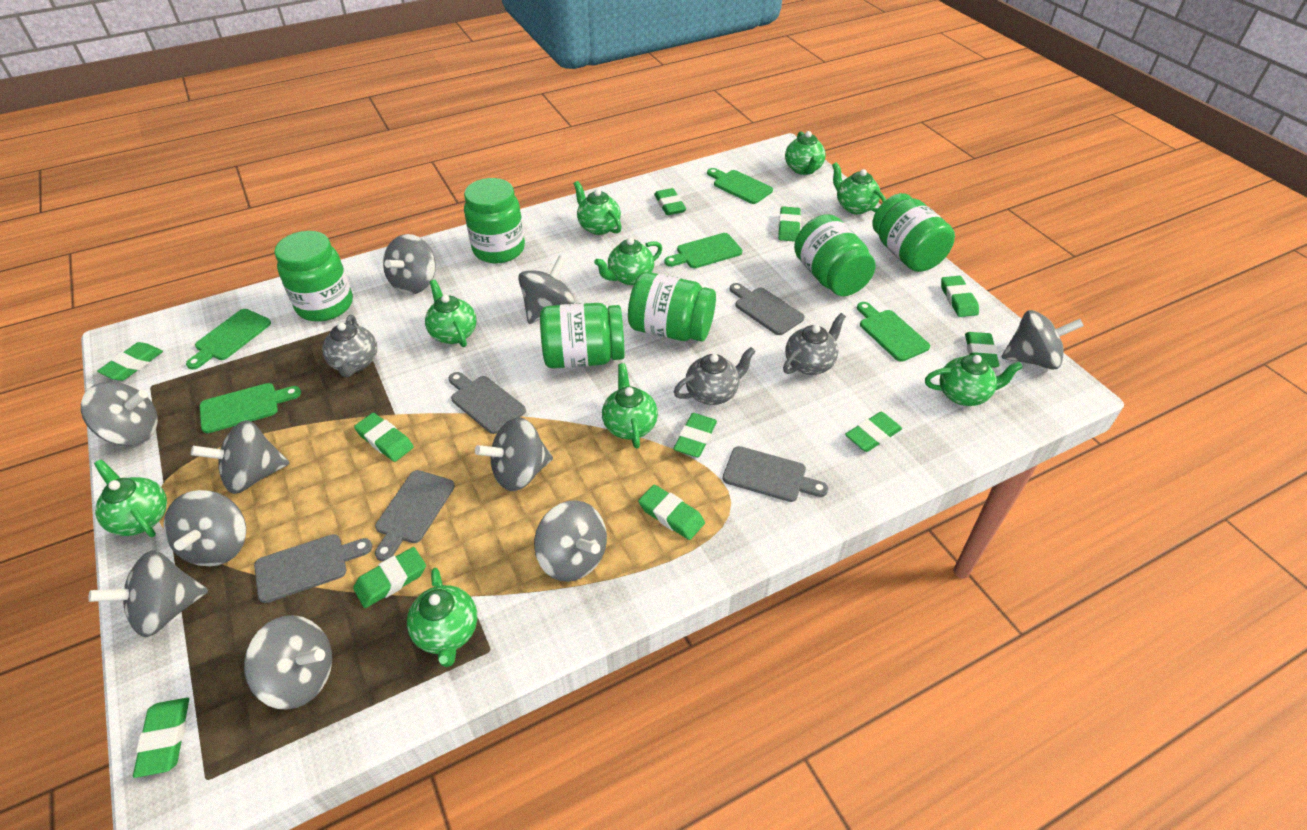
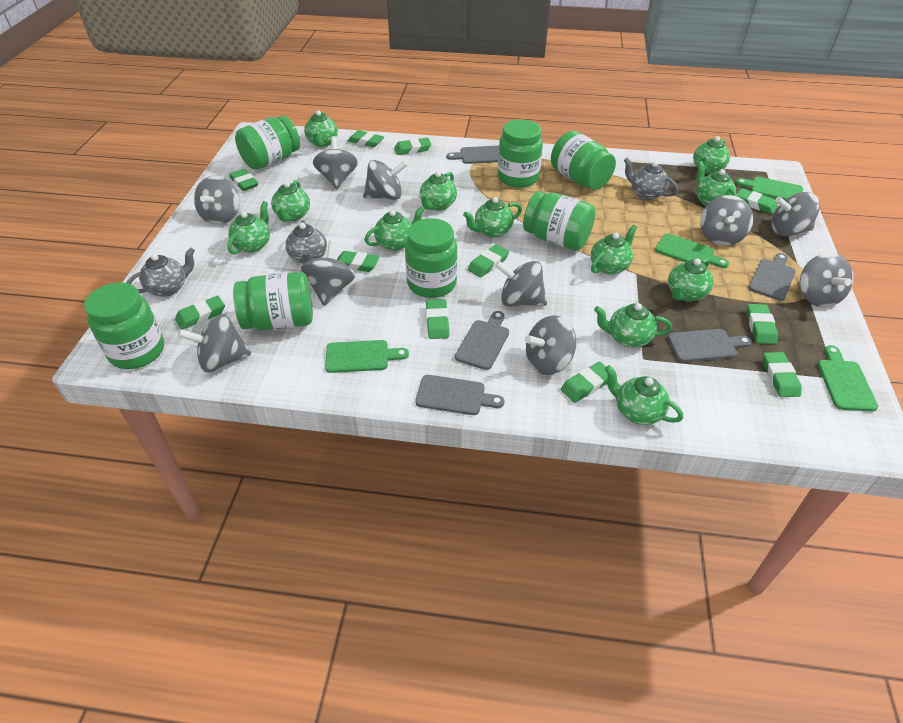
green cutting board: 5 -> 4
green jar: 6 -> 7
green teapot: 9 -> 12

